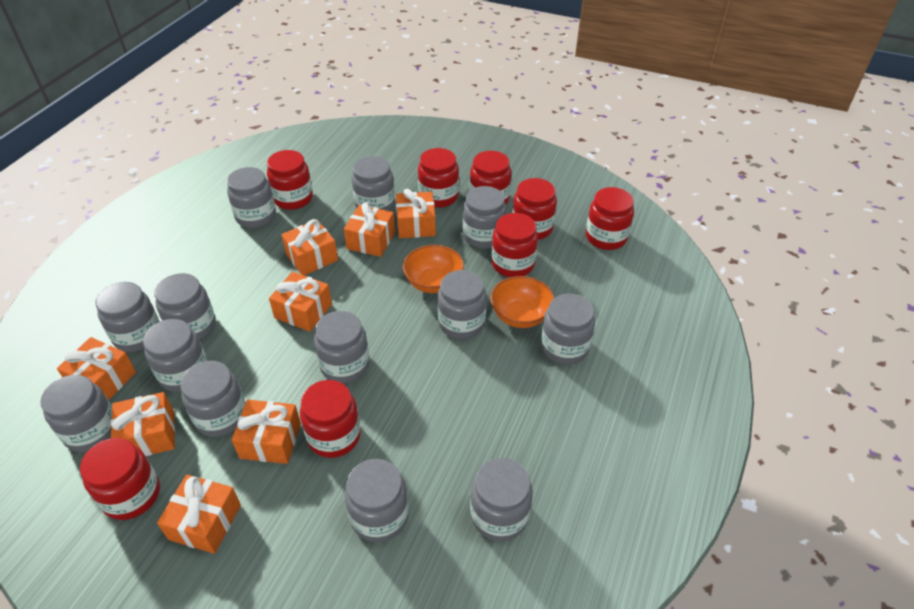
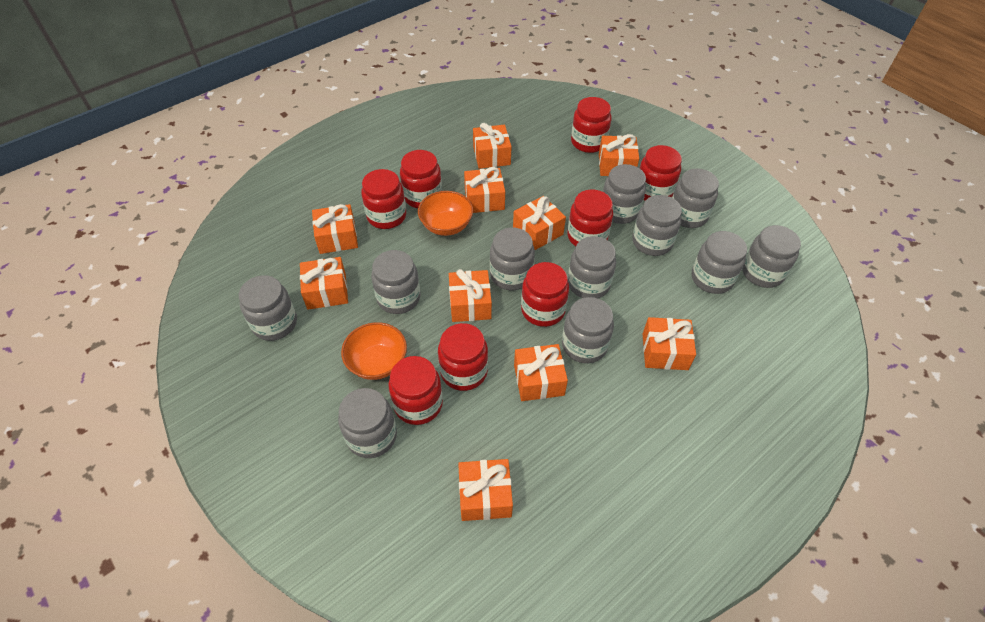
grey jar: 13 -> 11
orange gift: 8 -> 10

